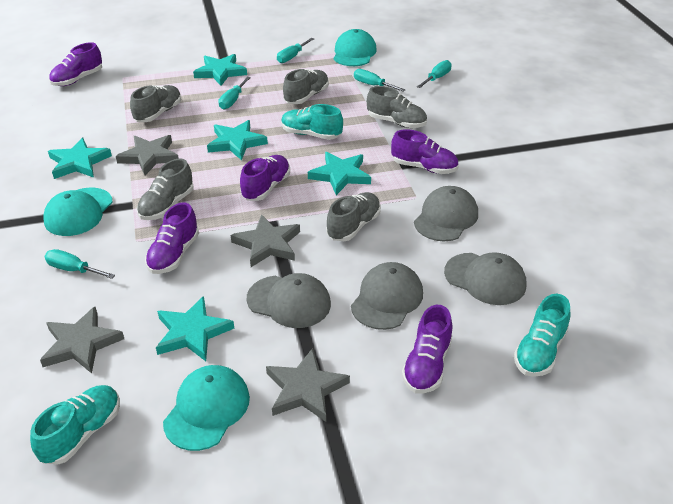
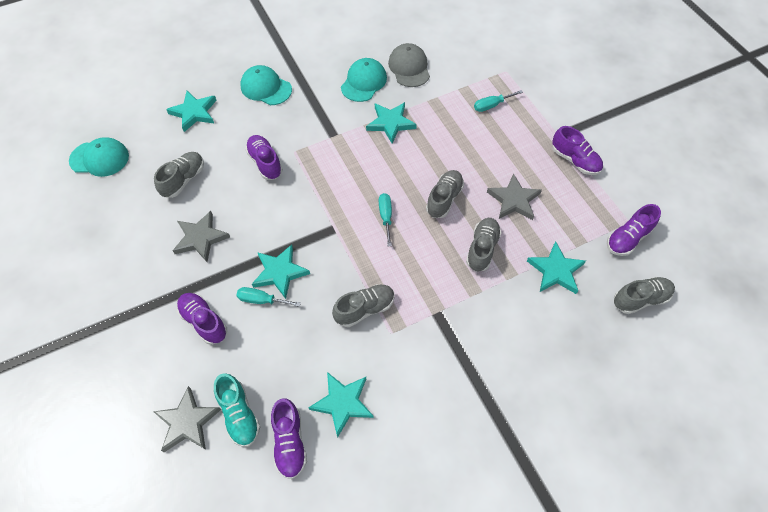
grey cap: 4 -> 1
grey star: 4 -> 3
turquoise screwdriver: 5 -> 3
turquoise shoe: 3 -> 1

